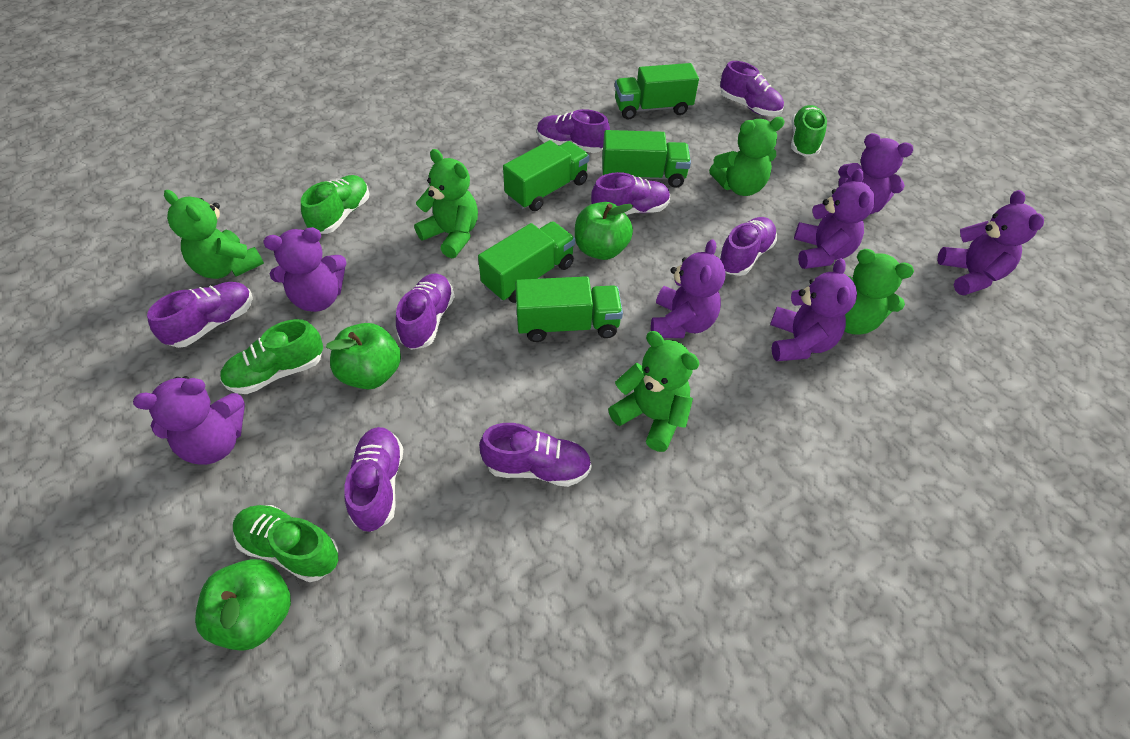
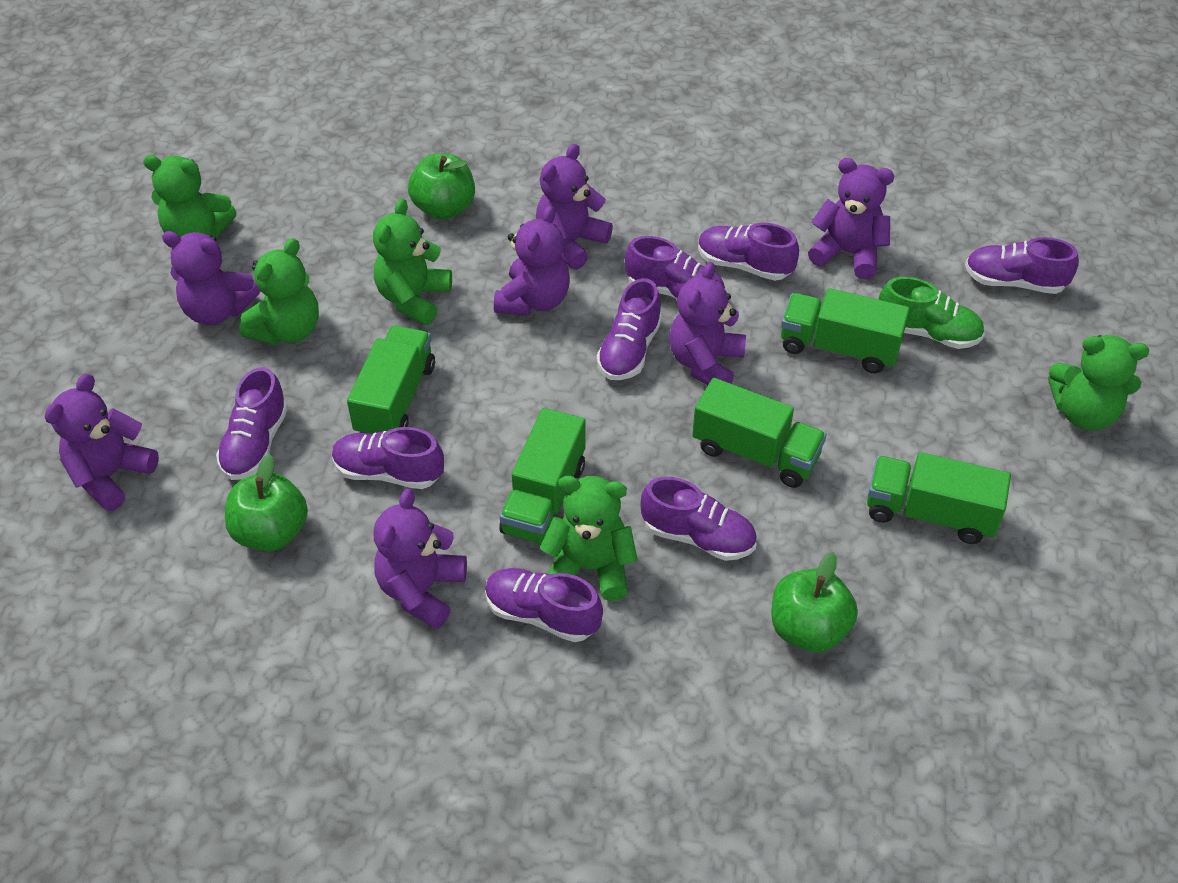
green shoe: 4 -> 1

